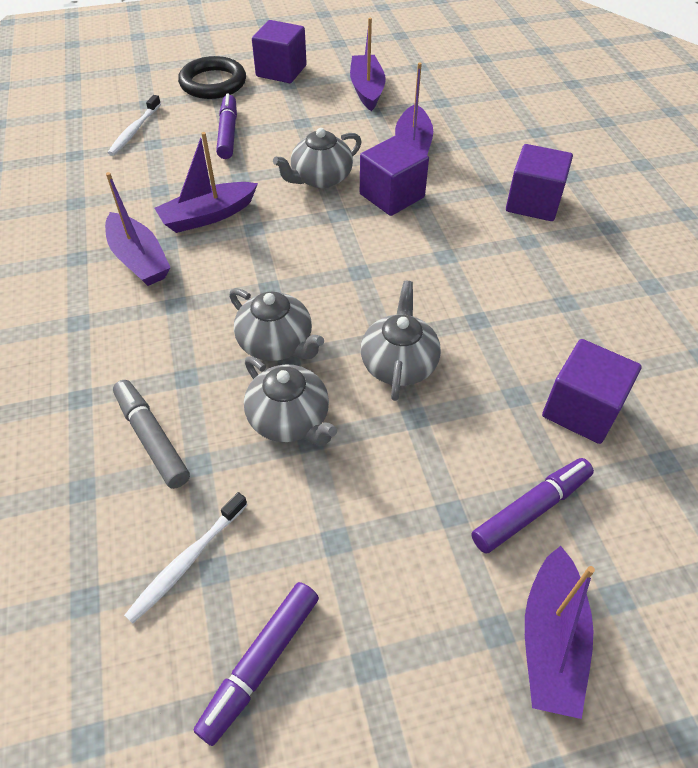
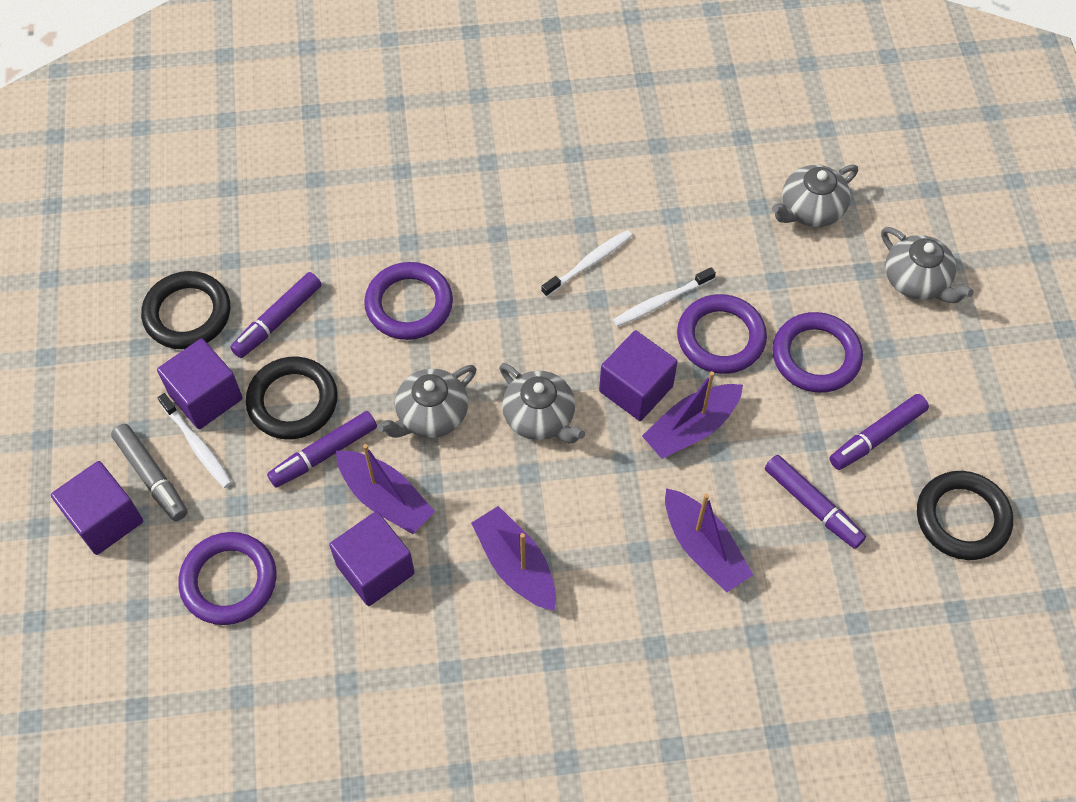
black ring: 1 -> 3
purple boat: 5 -> 4
purple marker: 3 -> 4
purple ring: 0 -> 4
white toothbrush: 2 -> 3

